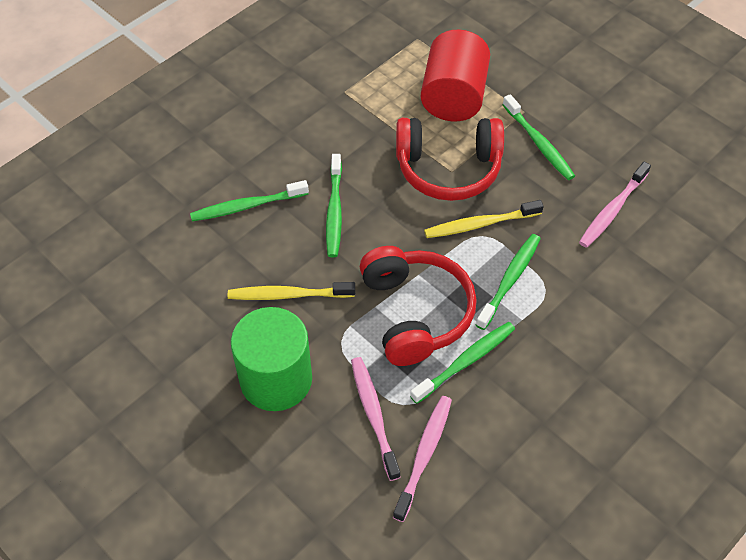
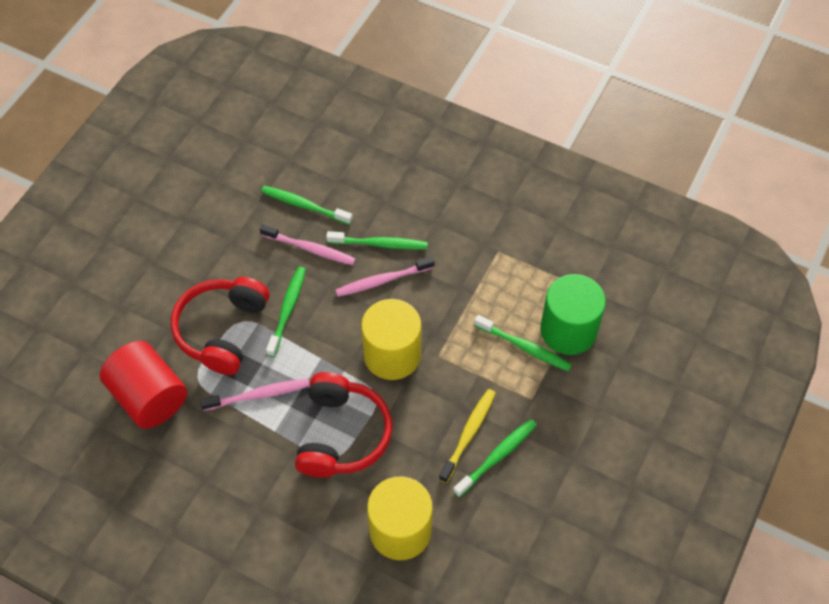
yellow cylinder: 0 -> 2
yellow toothbrush: 2 -> 1

